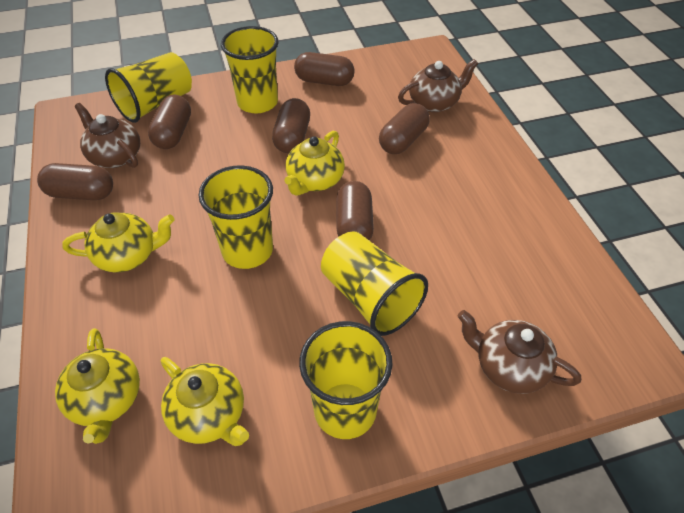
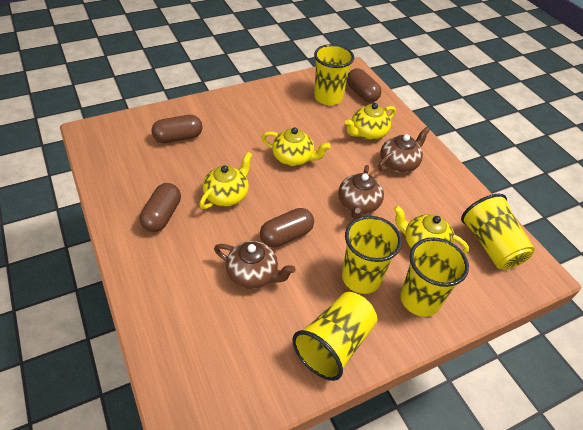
brown capsule: 6 -> 4

